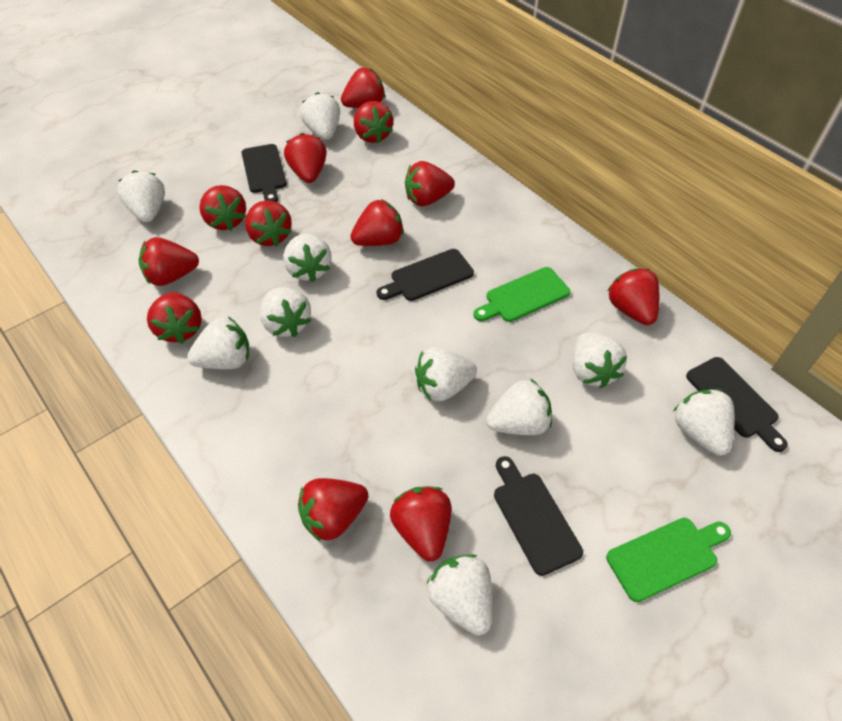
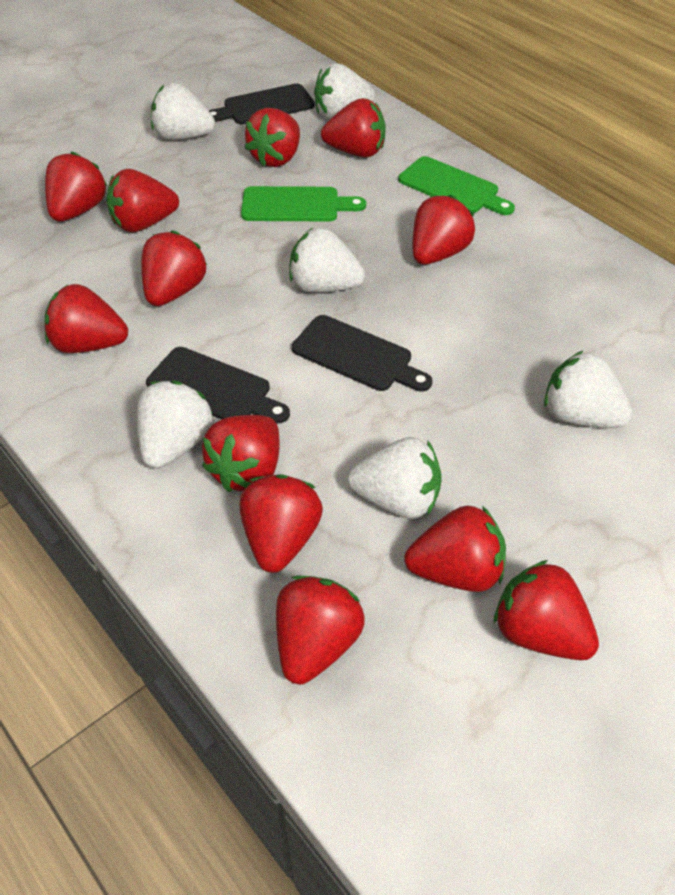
black cutting board: 4 -> 3
white strawberry: 10 -> 6

